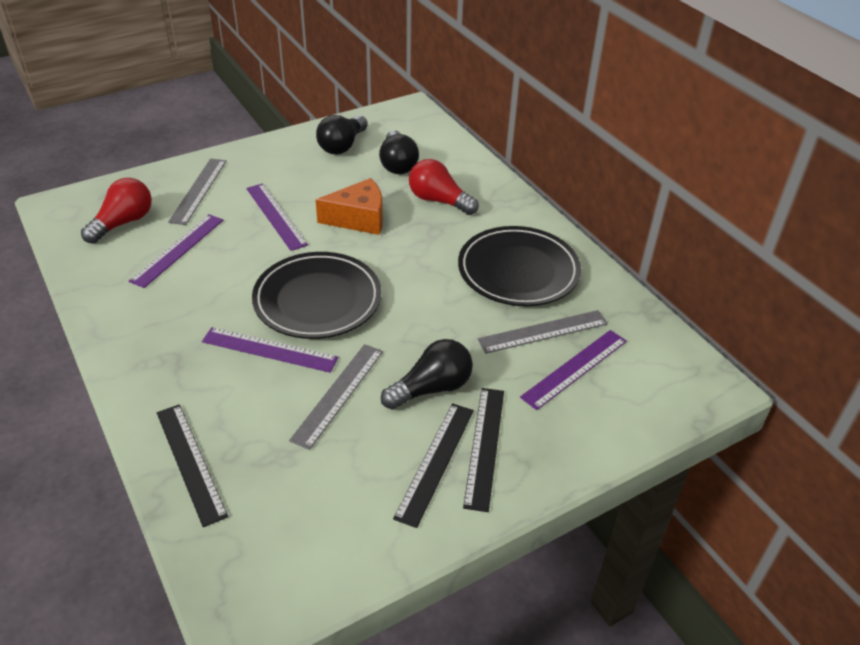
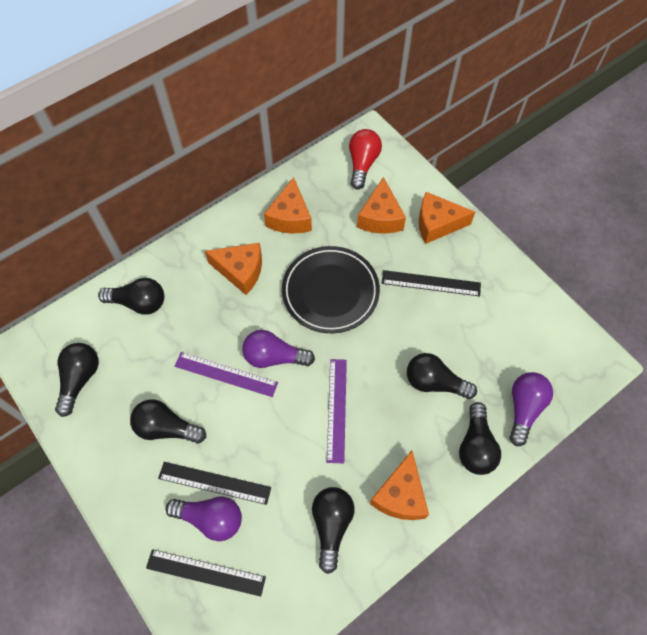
black light bulb: 3 -> 6
black plate: 2 -> 1
grey ruler: 3 -> 0
orange cheese: 1 -> 5
purple light bulb: 0 -> 3
purple ruler: 4 -> 2
red light bulb: 2 -> 1

